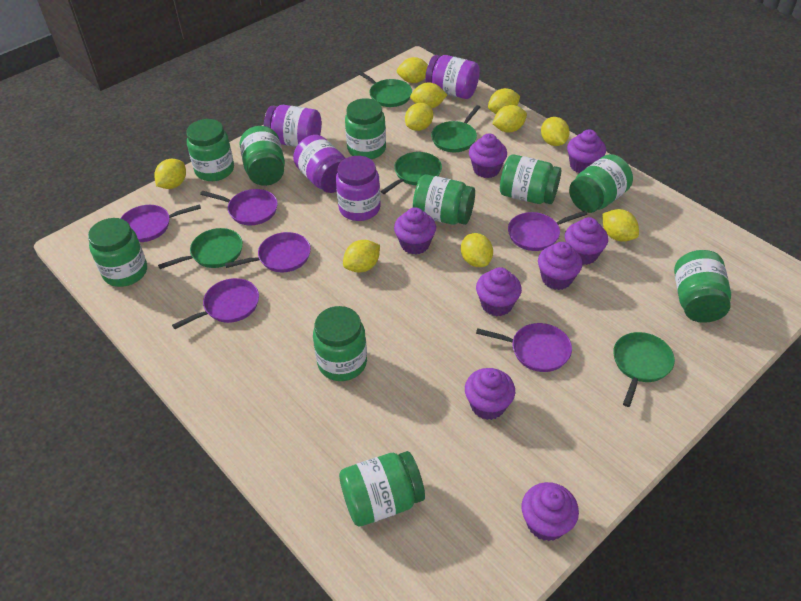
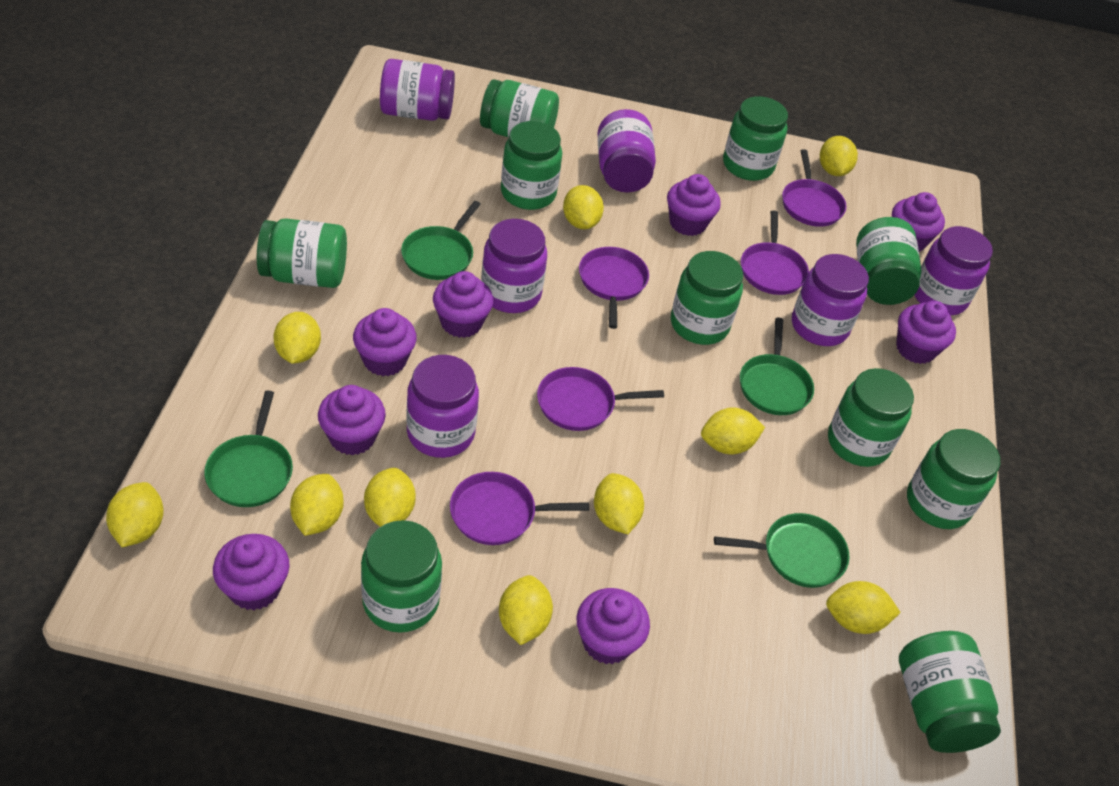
green pan: 5 -> 4
purple jar: 4 -> 6
purple pan: 6 -> 5

